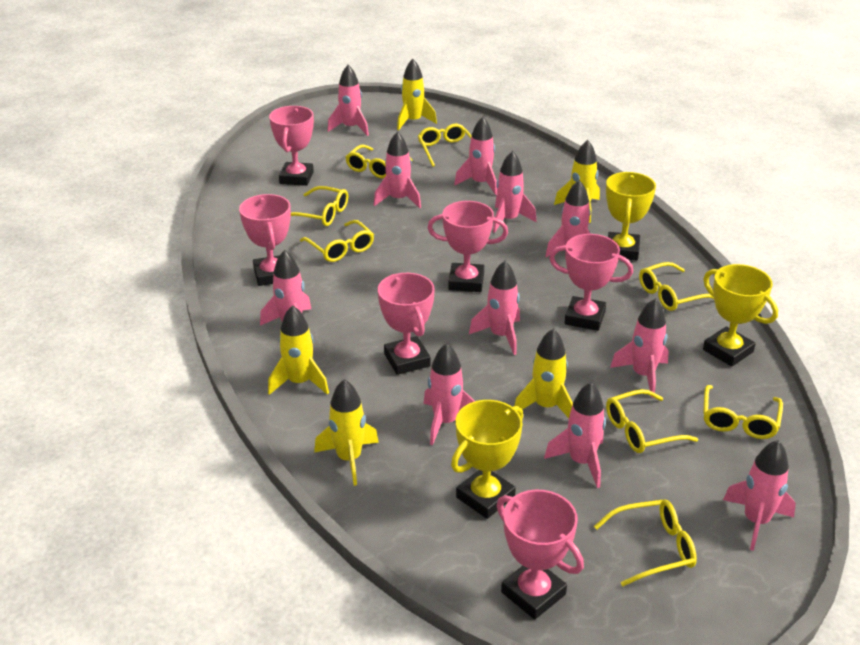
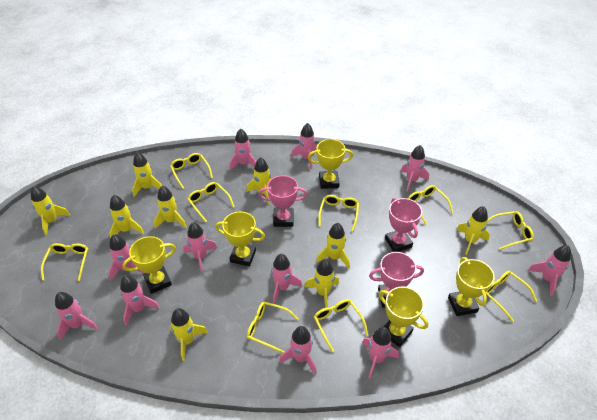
pink trophy: 6 -> 3
yellow glasses: 8 -> 9
yellow rocket: 5 -> 9
yellow trophy: 3 -> 5

